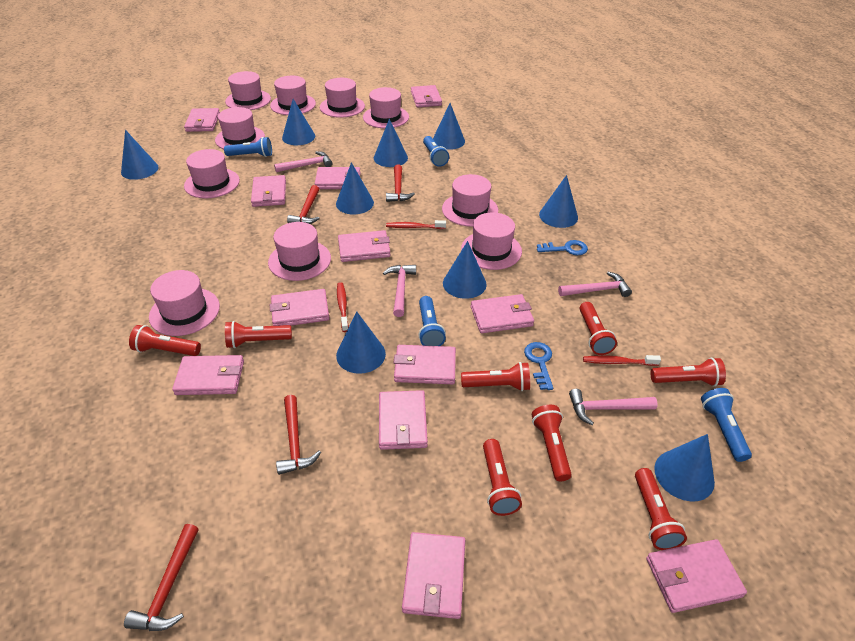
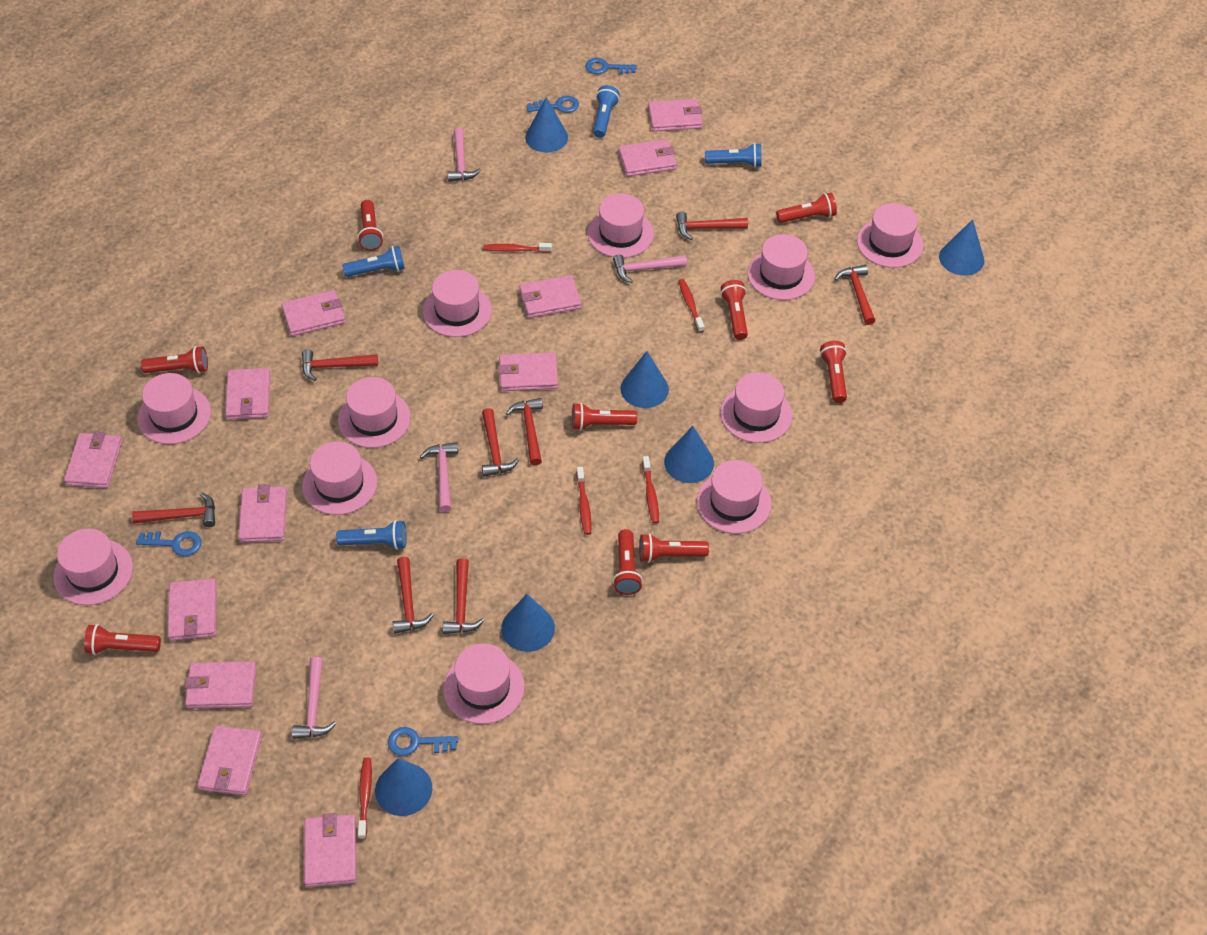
blue cone: 9 -> 6
blue key: 2 -> 4
pink hat: 10 -> 11
red flashlight: 8 -> 9
red hammer: 4 -> 8
red toothbrush: 3 -> 5

